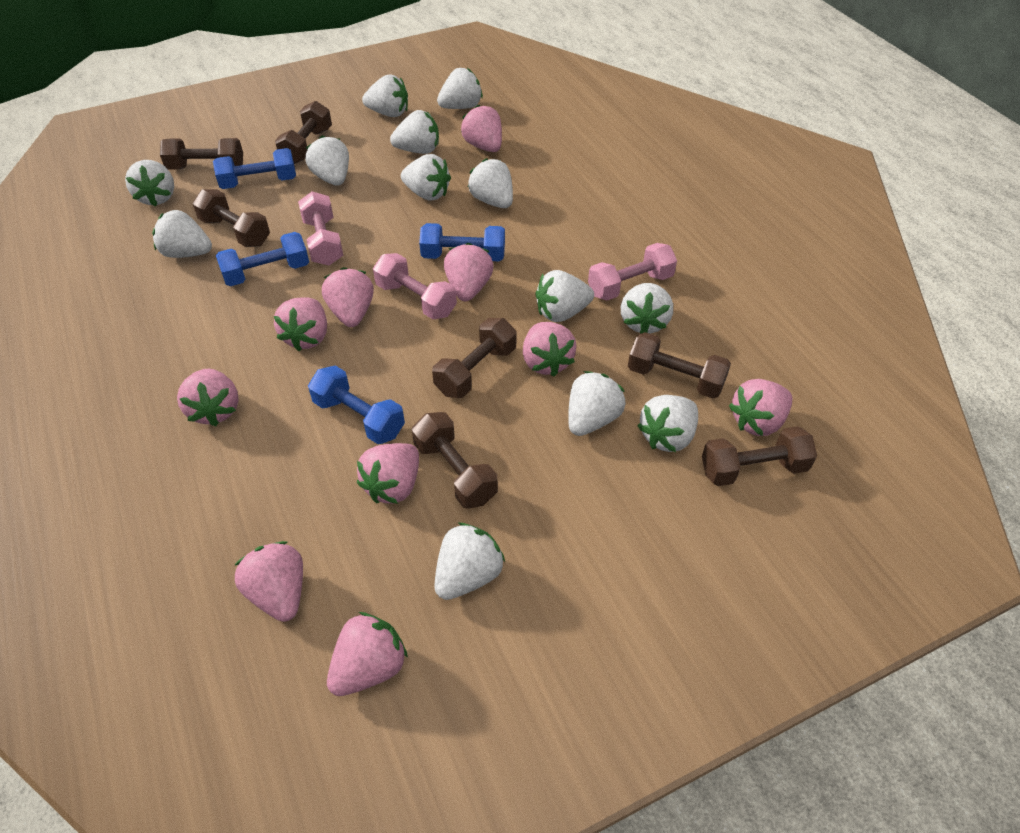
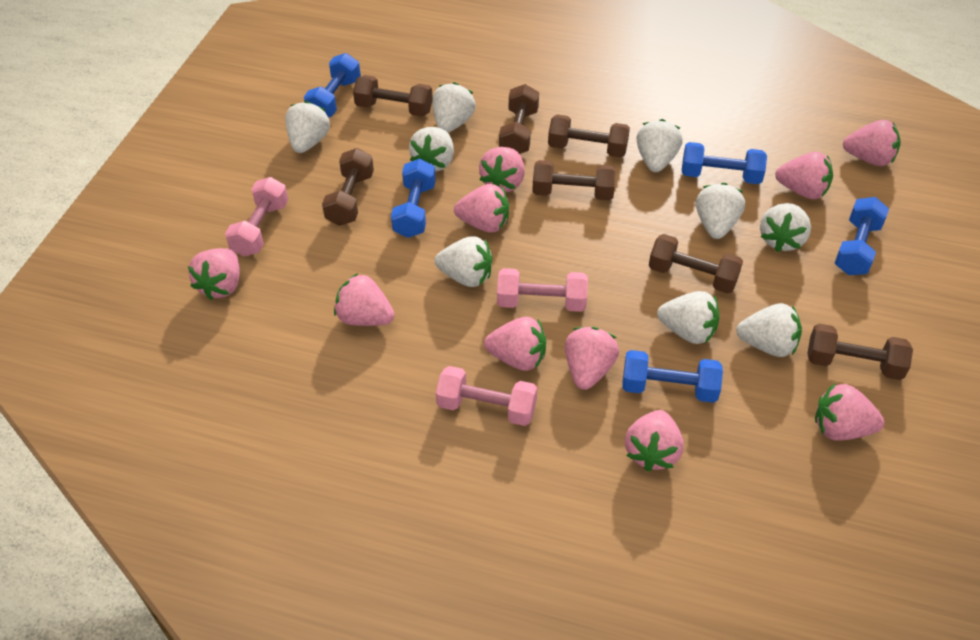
blue dumbbell: 4 -> 5
white strawberry: 13 -> 9

